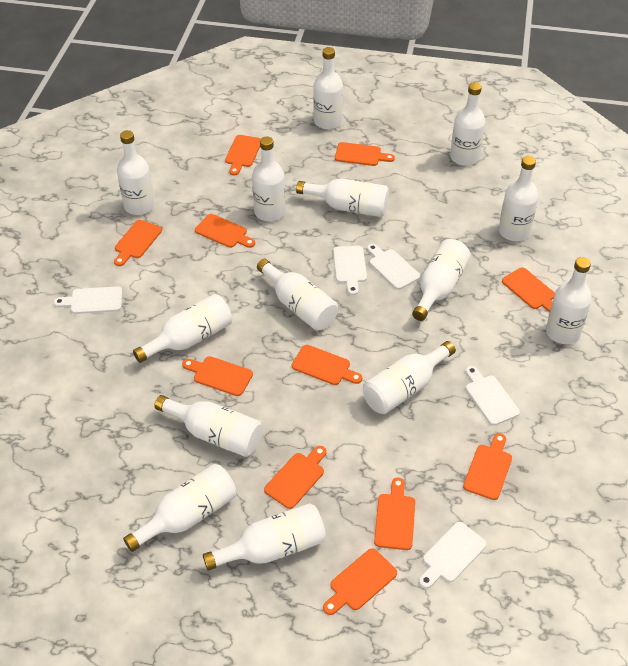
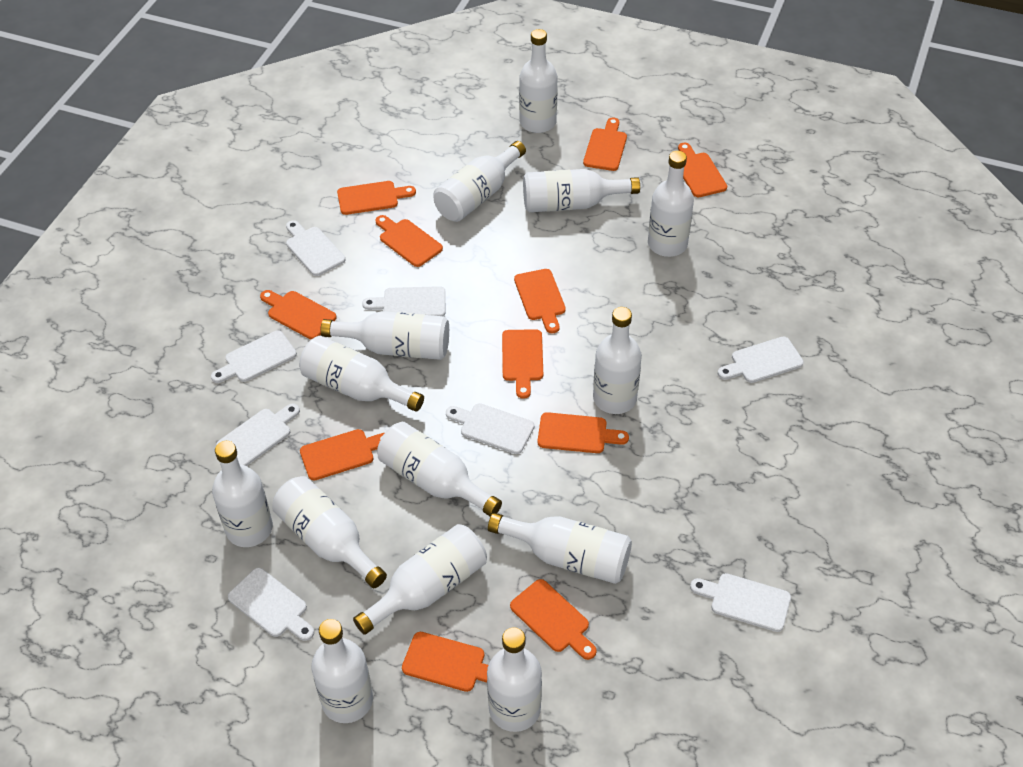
white cutting board: 5 -> 8

